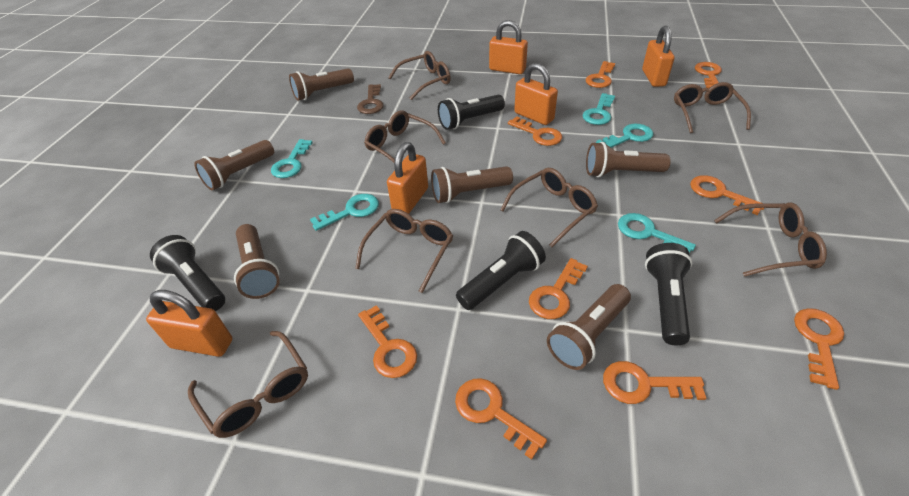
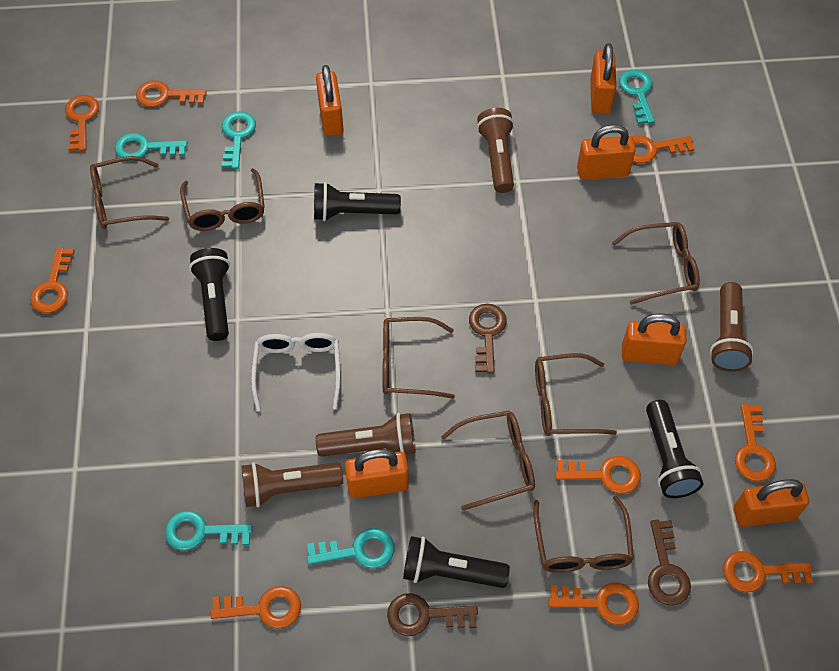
brown flashlight: 6 -> 4
brown key: 1 -> 3
orange padlock: 5 -> 6
white glasses: 0 -> 1

